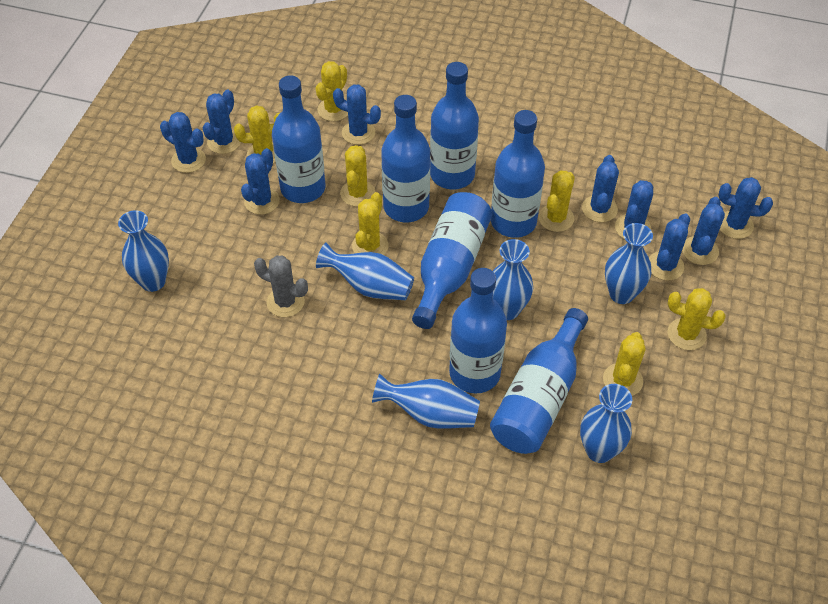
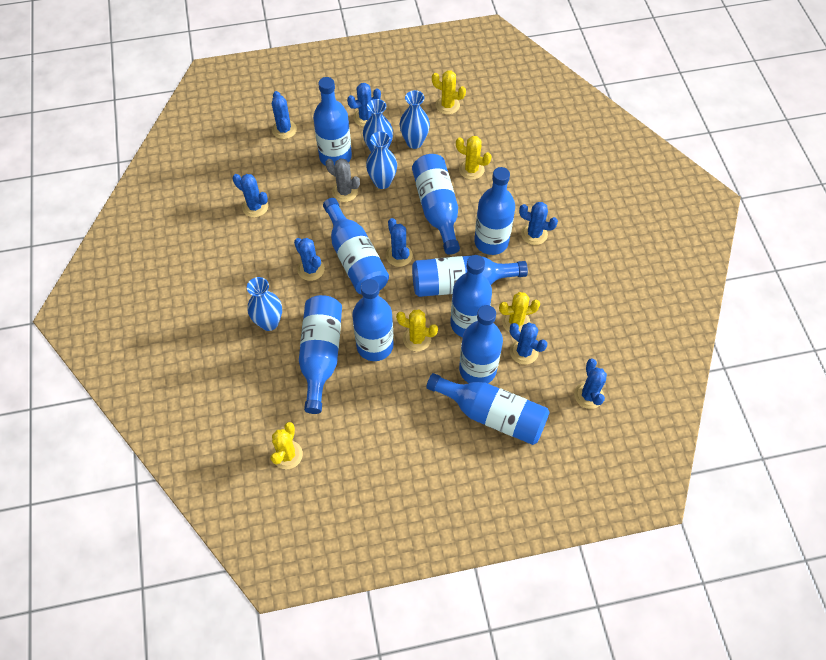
blue bottle: 7 -> 10
blue cactus: 9 -> 8
blue vase: 6 -> 4
yellow cactus: 7 -> 5

